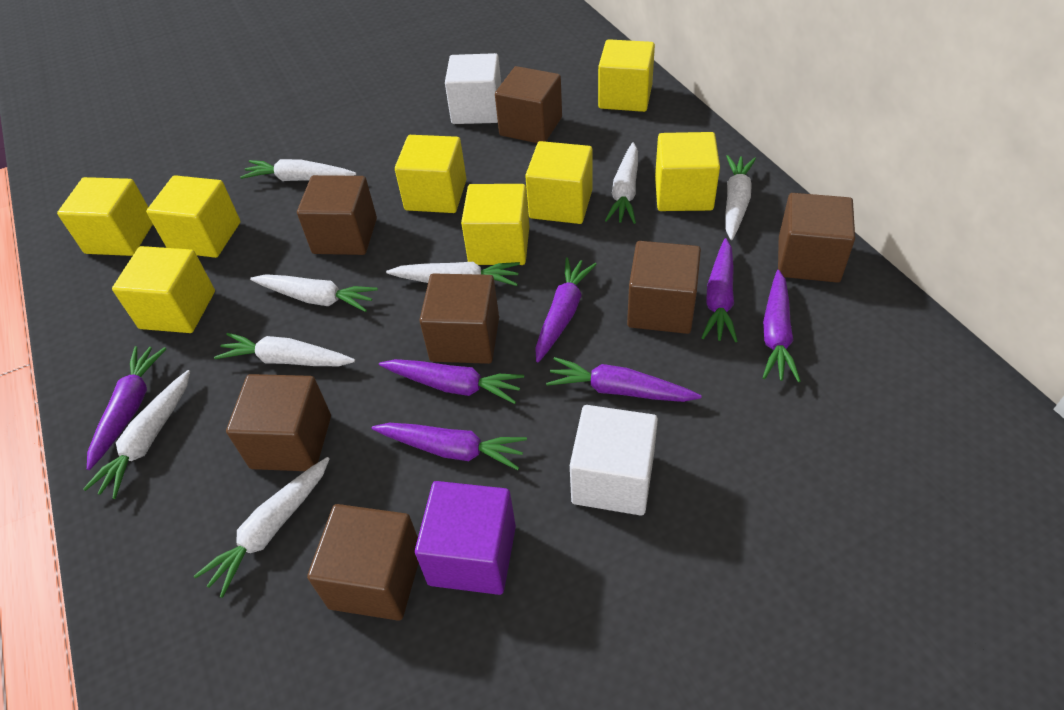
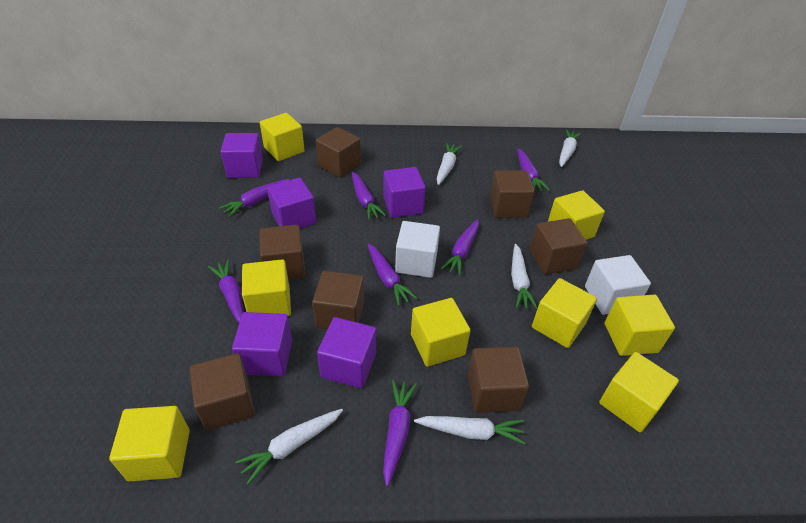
purple cube: 1 -> 5
white carrot: 8 -> 5

